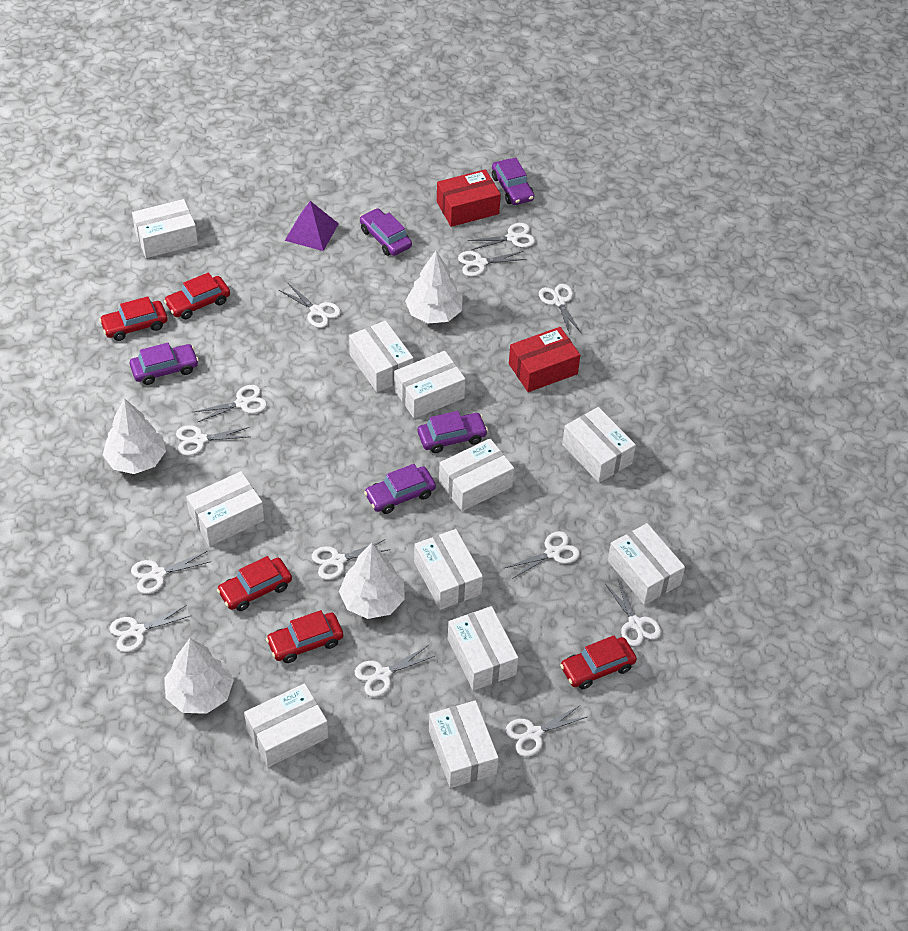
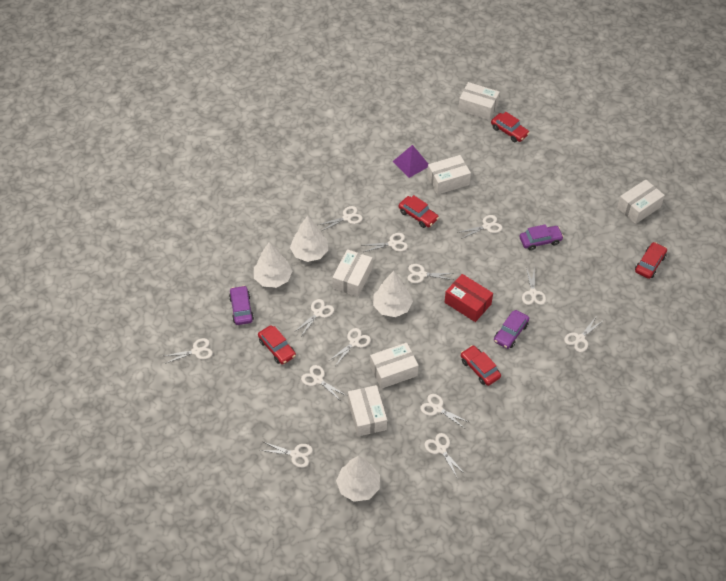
purple car: 5 -> 3
red box: 2 -> 1
white box: 11 -> 6

